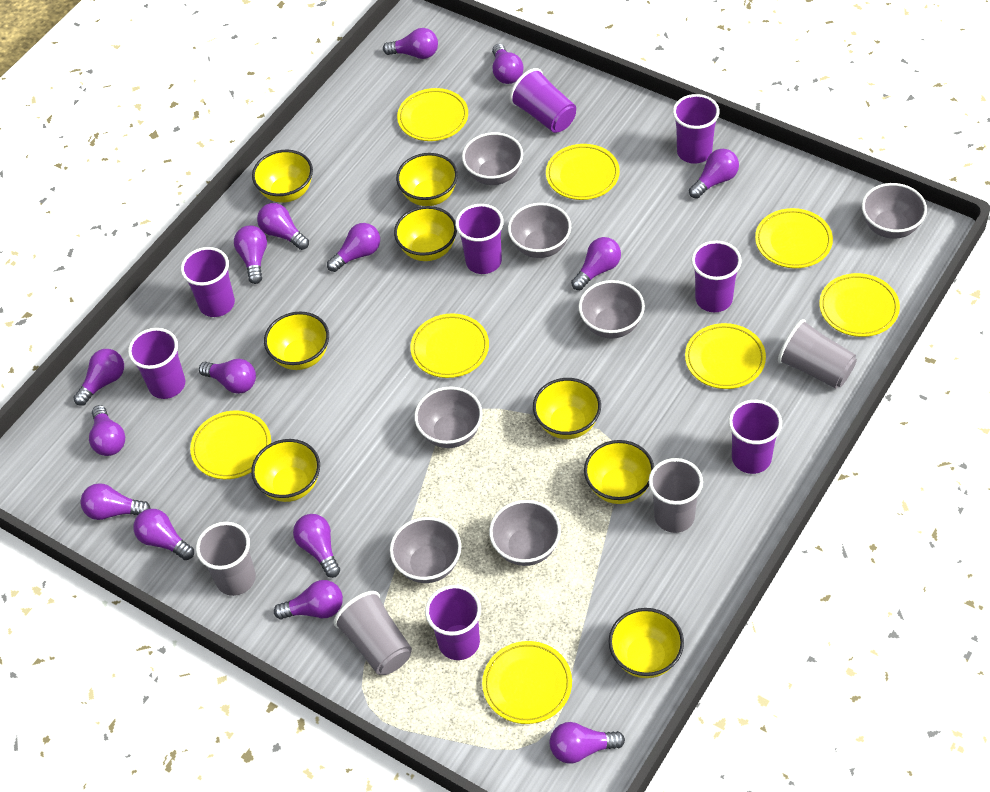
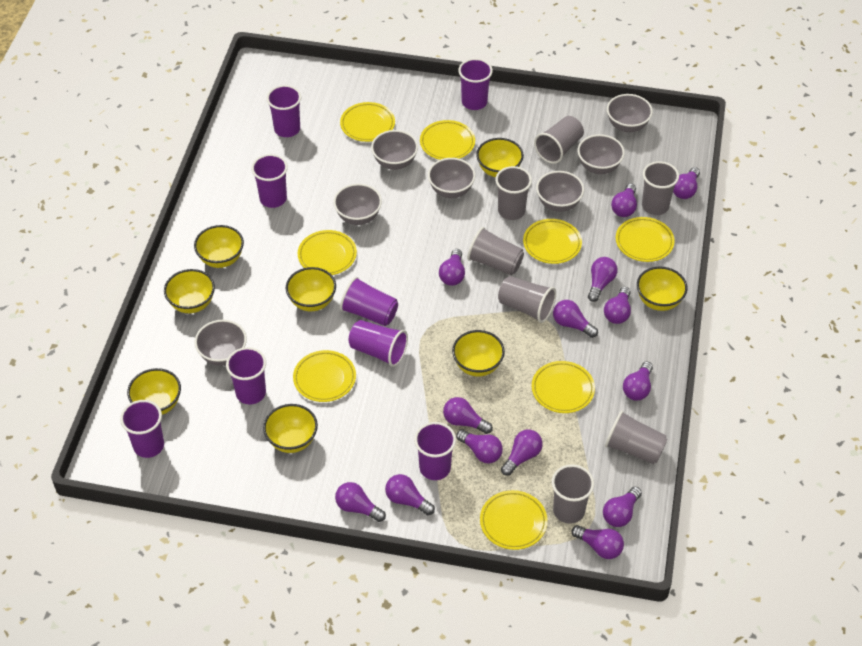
grey cup: 4 -> 7
purple light bulb: 15 -> 14

